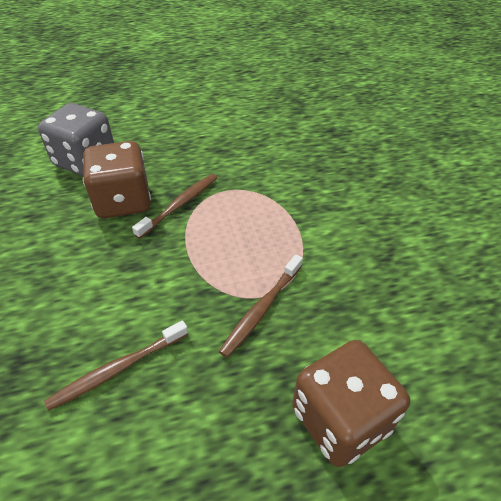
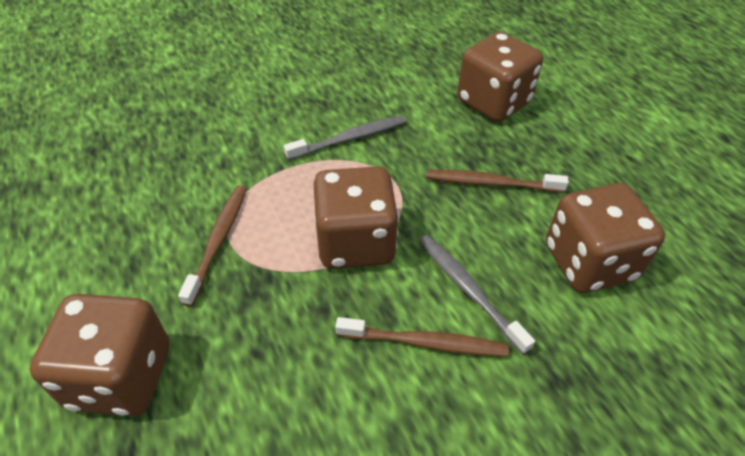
brown dice: 2 -> 4
grey dice: 1 -> 0
grey toothbrush: 0 -> 2

